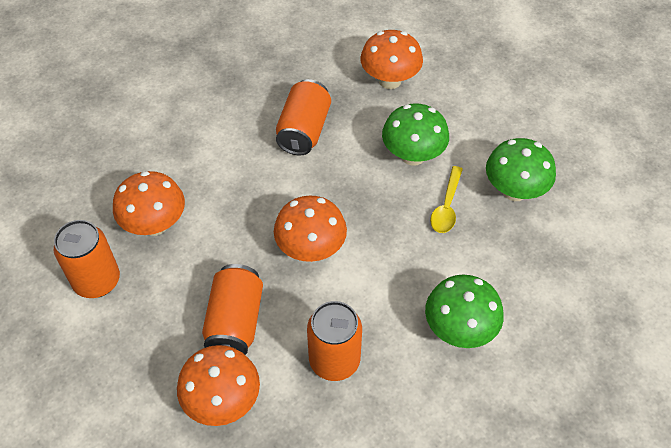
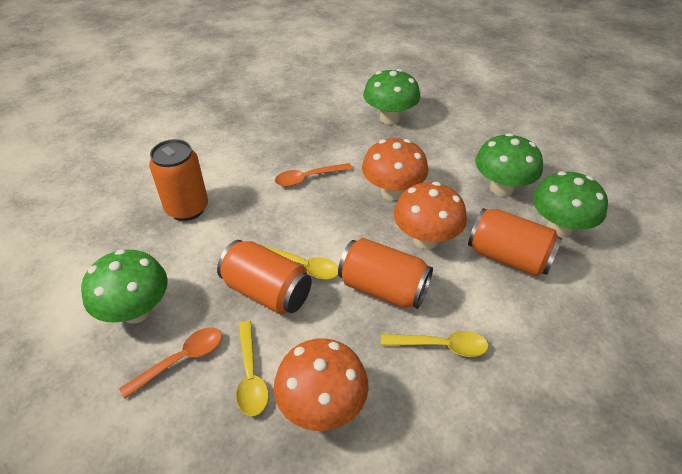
green mushroom: 3 -> 4
orange mushroom: 4 -> 3
orange spoon: 0 -> 2
yellow spoon: 1 -> 3

